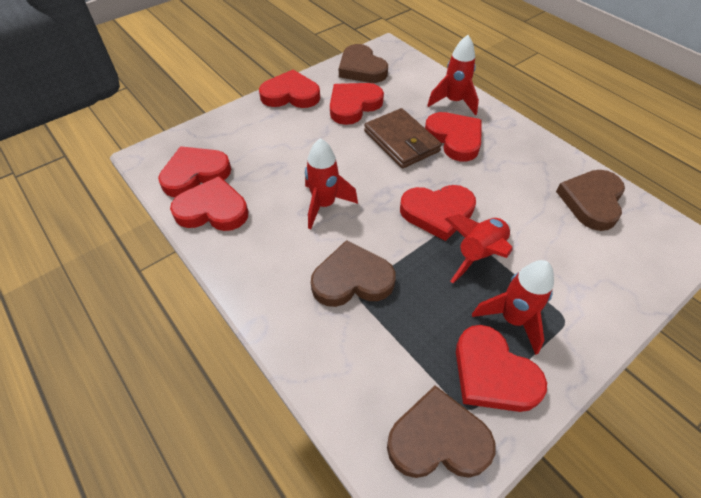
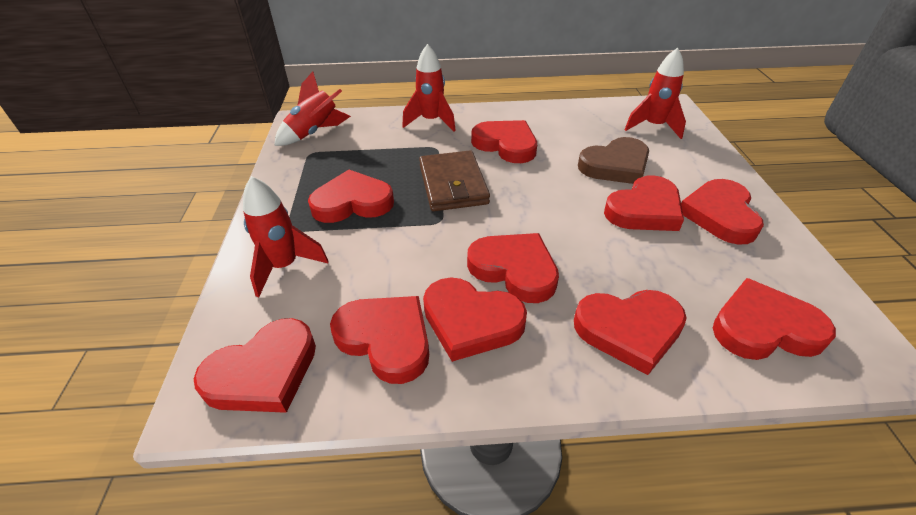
brown heart: 4 -> 1
red heart: 7 -> 10

